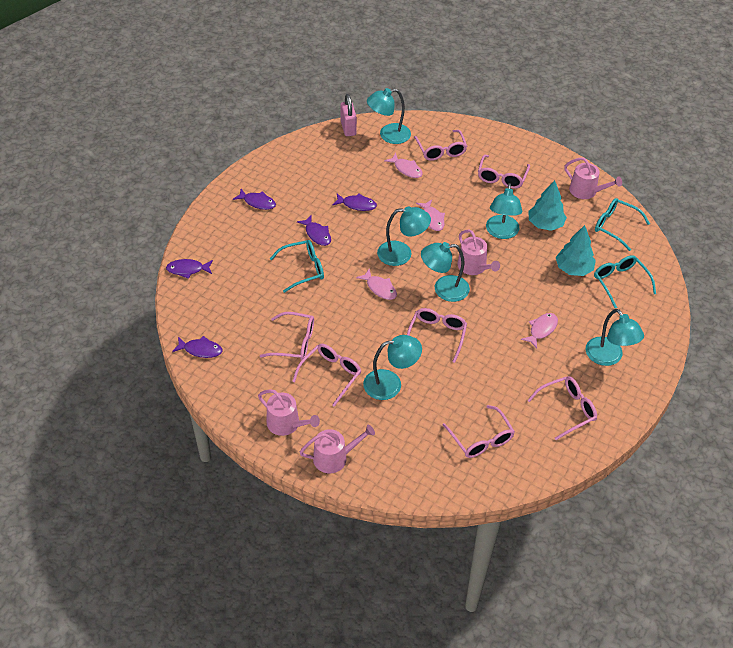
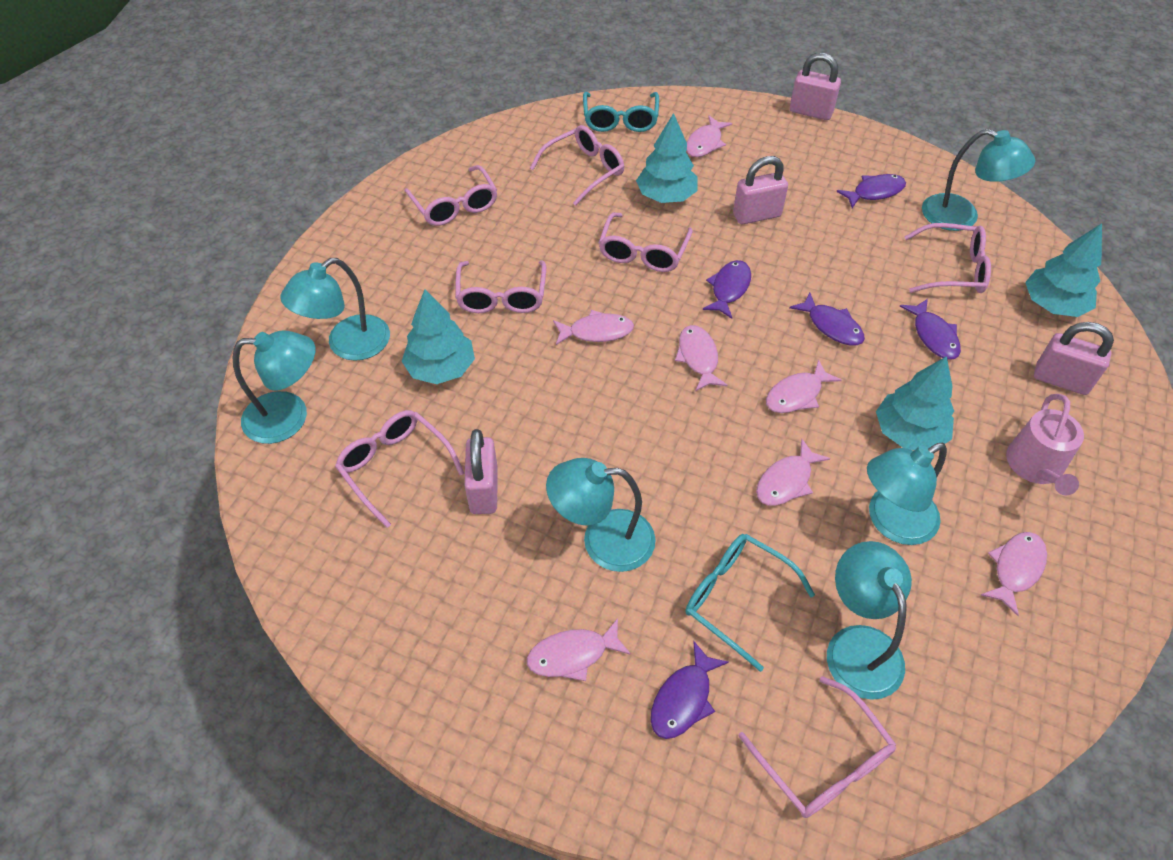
pink fish: 4 -> 7
pink padlock: 1 -> 4
pink watering can: 4 -> 1
turquoise glasses: 3 -> 2
turquoise tree: 2 -> 4

